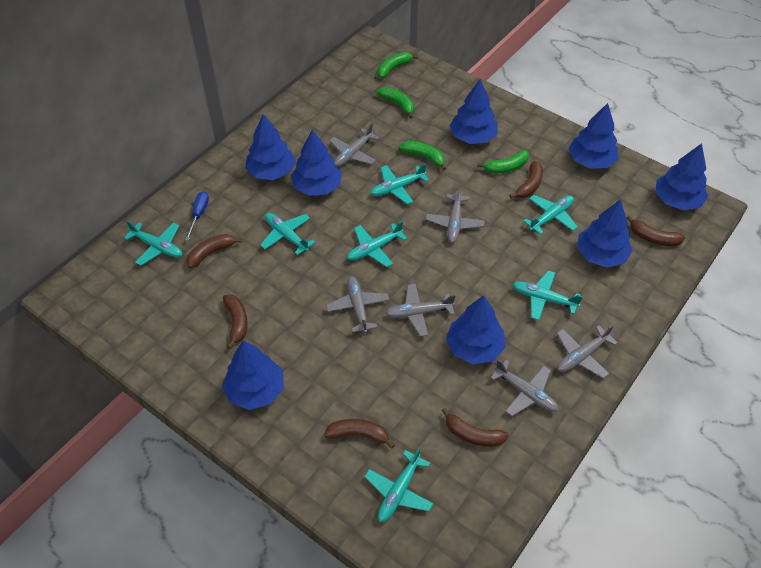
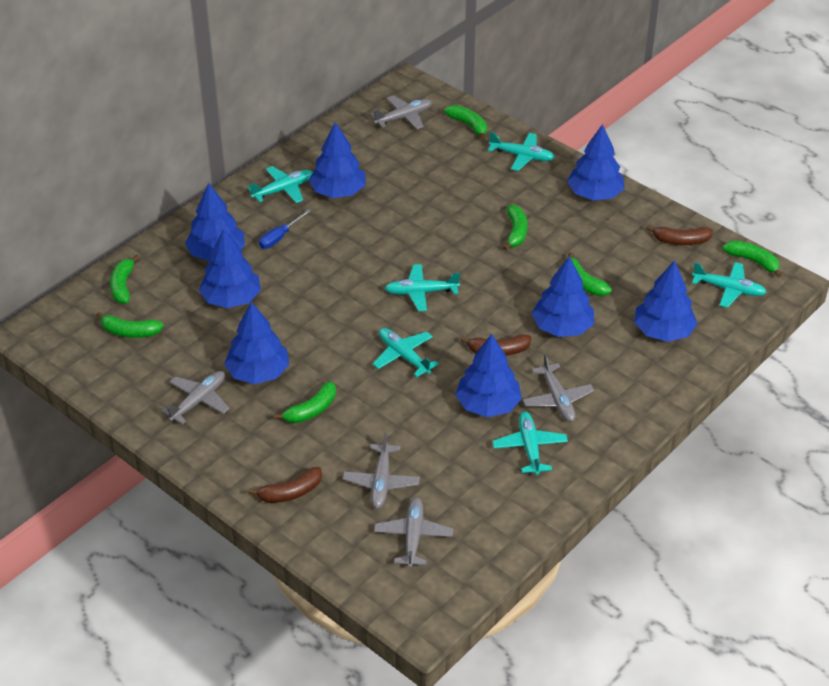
brown banana: 6 -> 3
green banana: 4 -> 7
grey plane: 6 -> 5
turquoise plane: 7 -> 6

